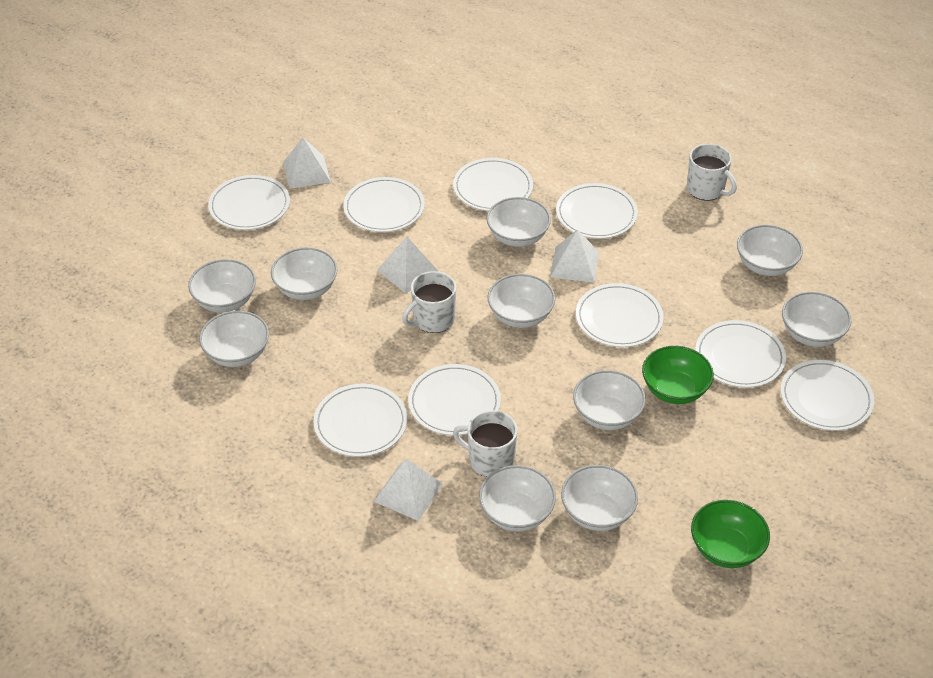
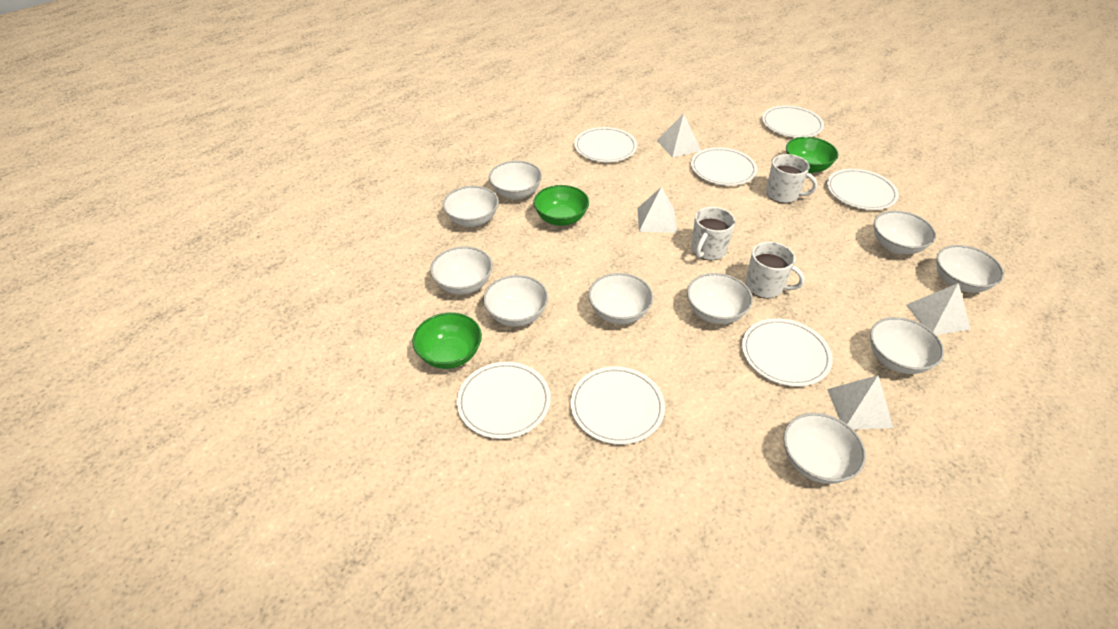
green bowl: 2 -> 3
white plate: 9 -> 7

